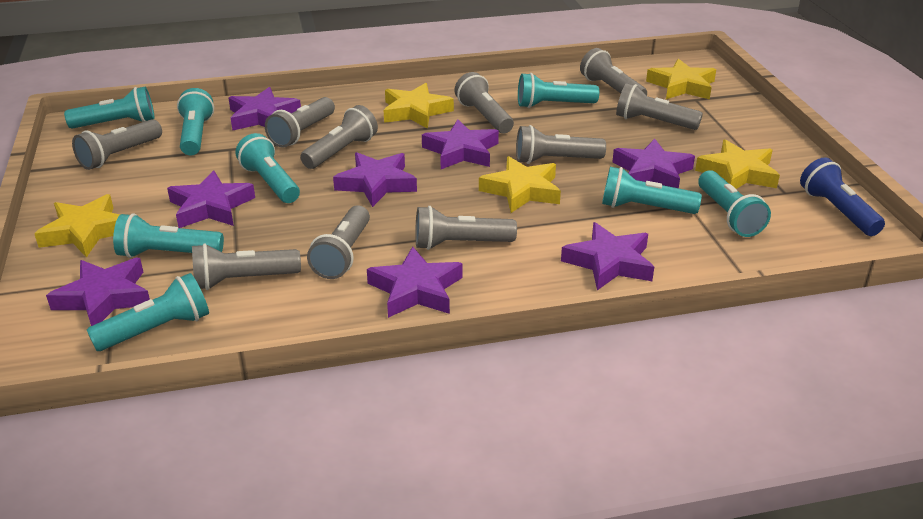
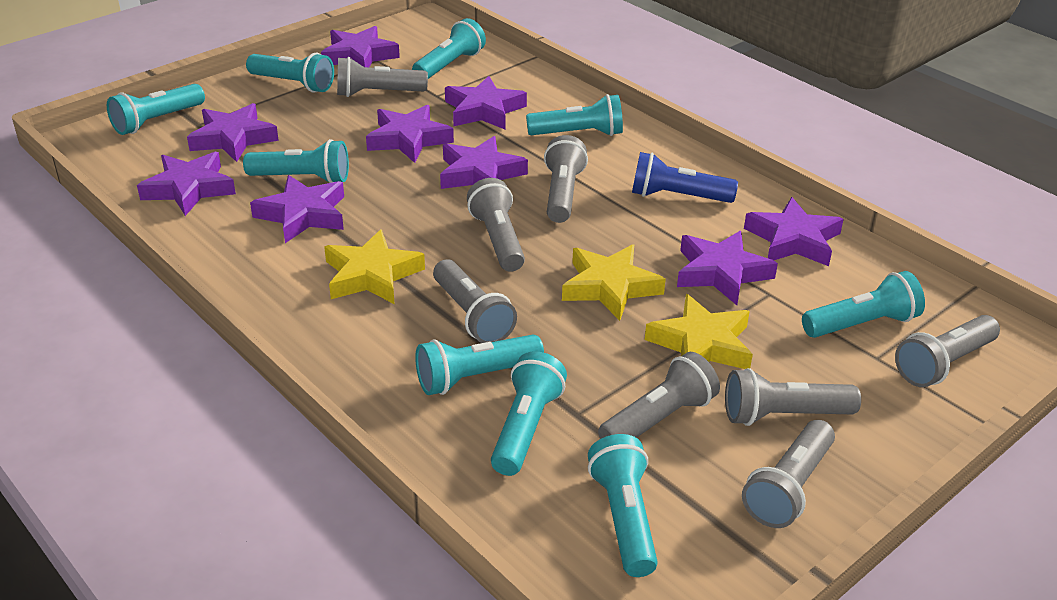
grey flashlight: 10 -> 8
purple star: 8 -> 9
turquoise flashlight: 8 -> 9
yellow star: 5 -> 3

